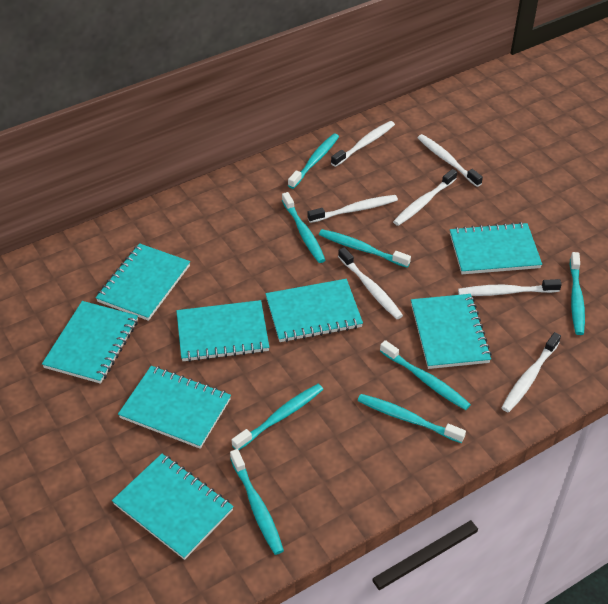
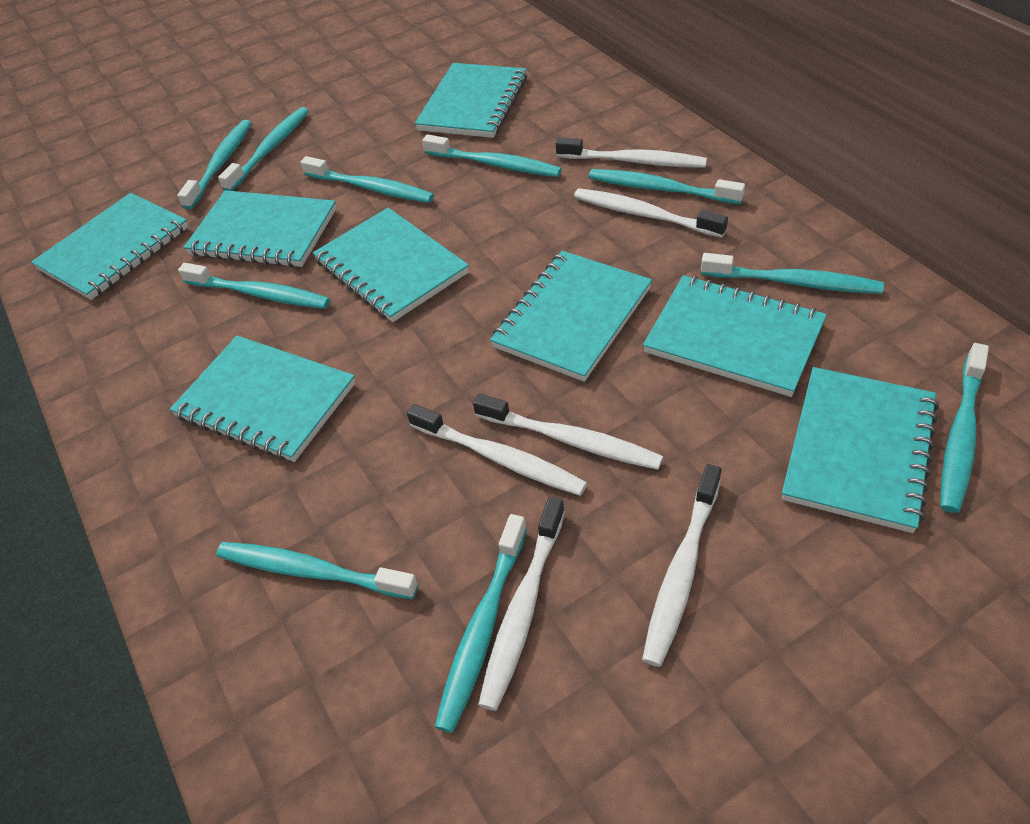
turquoise toothbrush: 8 -> 10
white toothbrush: 7 -> 6

